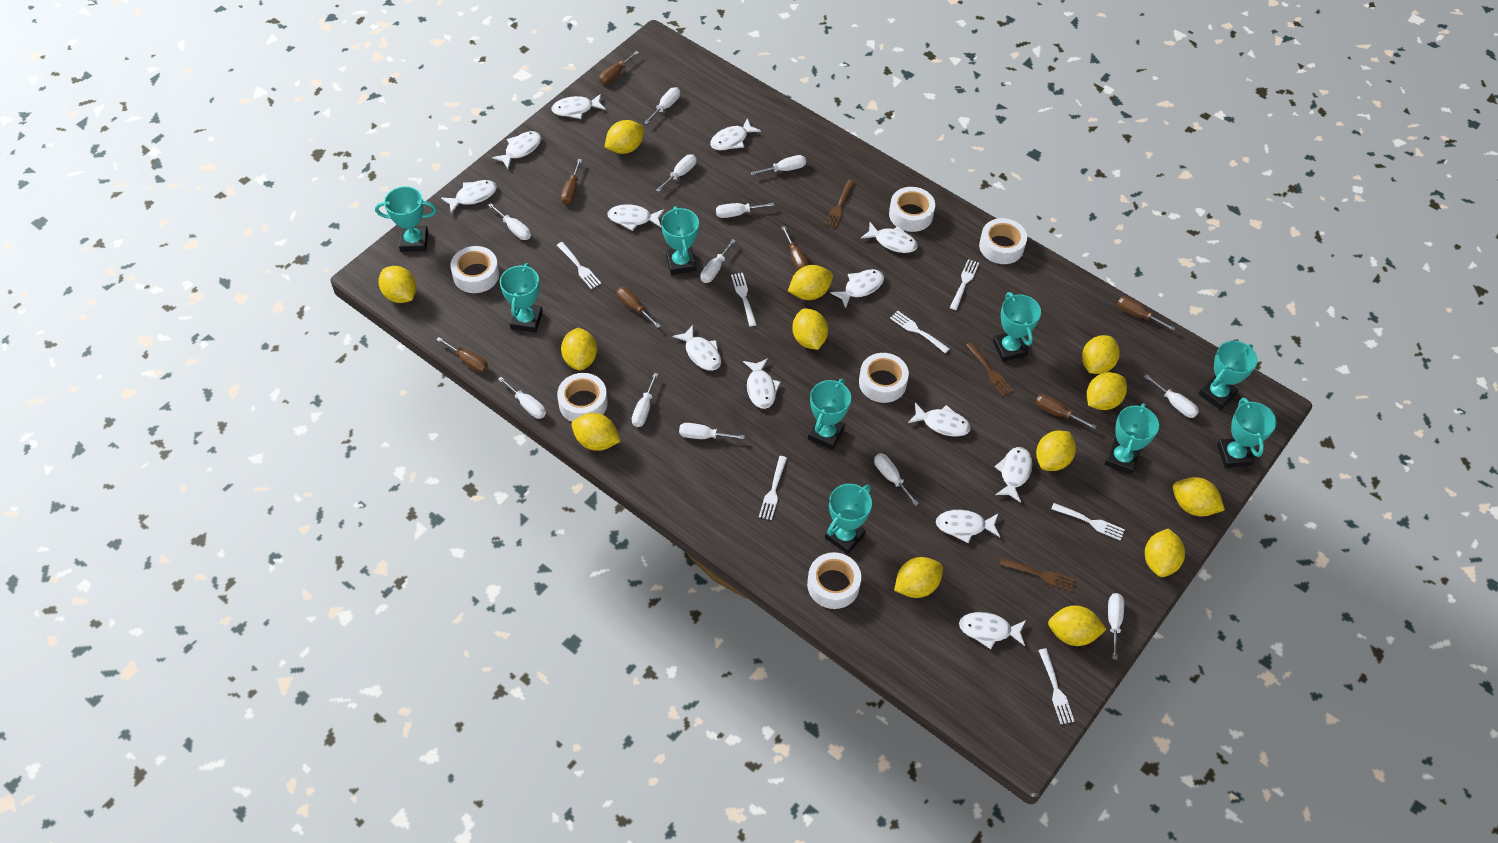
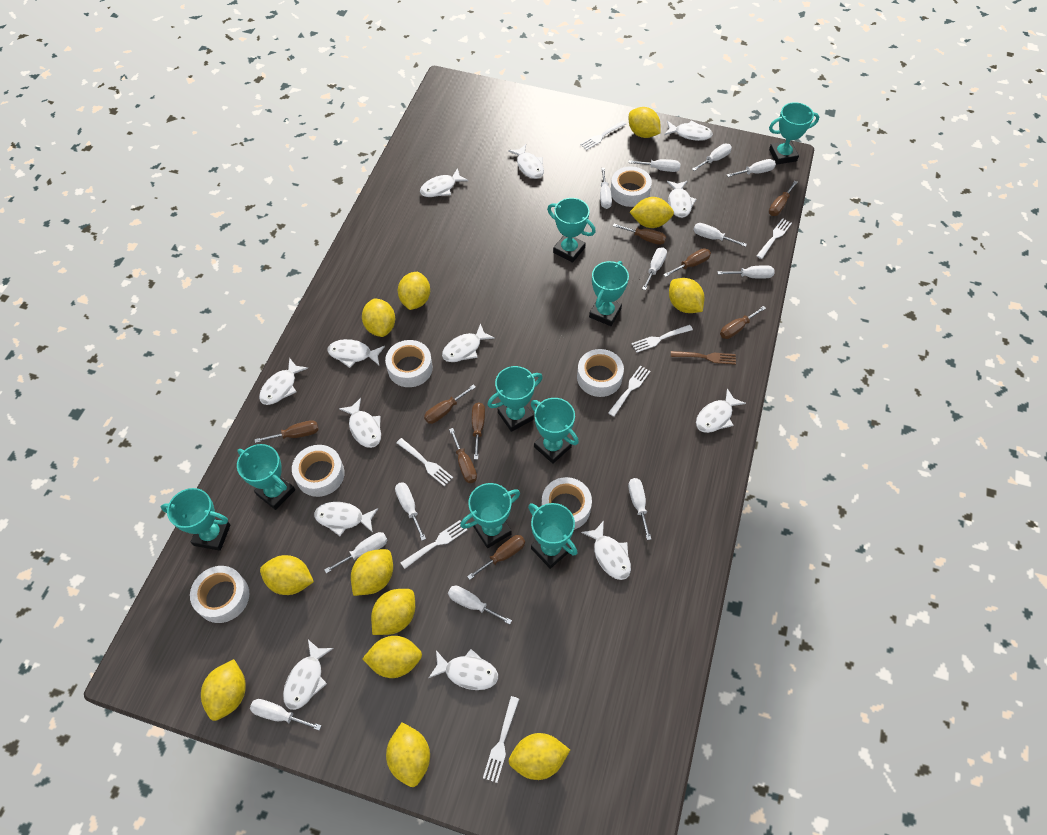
brown fork: 3 -> 1
brown screwdriver: 7 -> 9
yellow lemon: 13 -> 12

